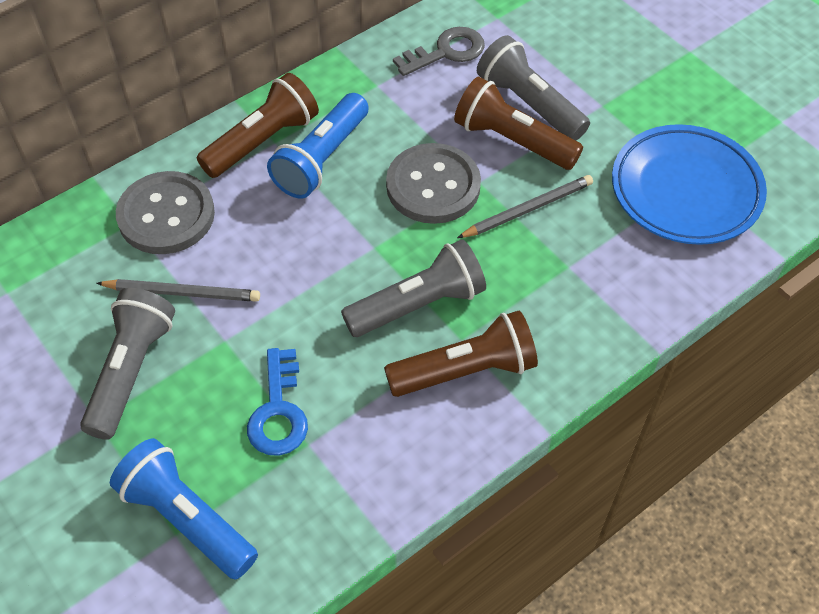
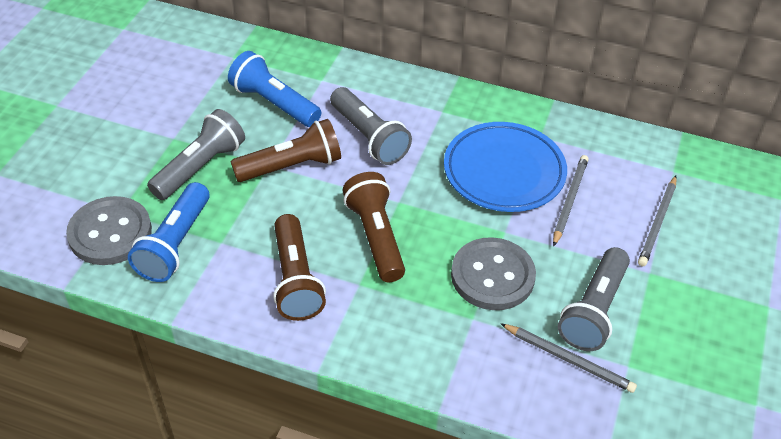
blue key: 1 -> 0
grey key: 1 -> 0
grey pencil: 2 -> 3

